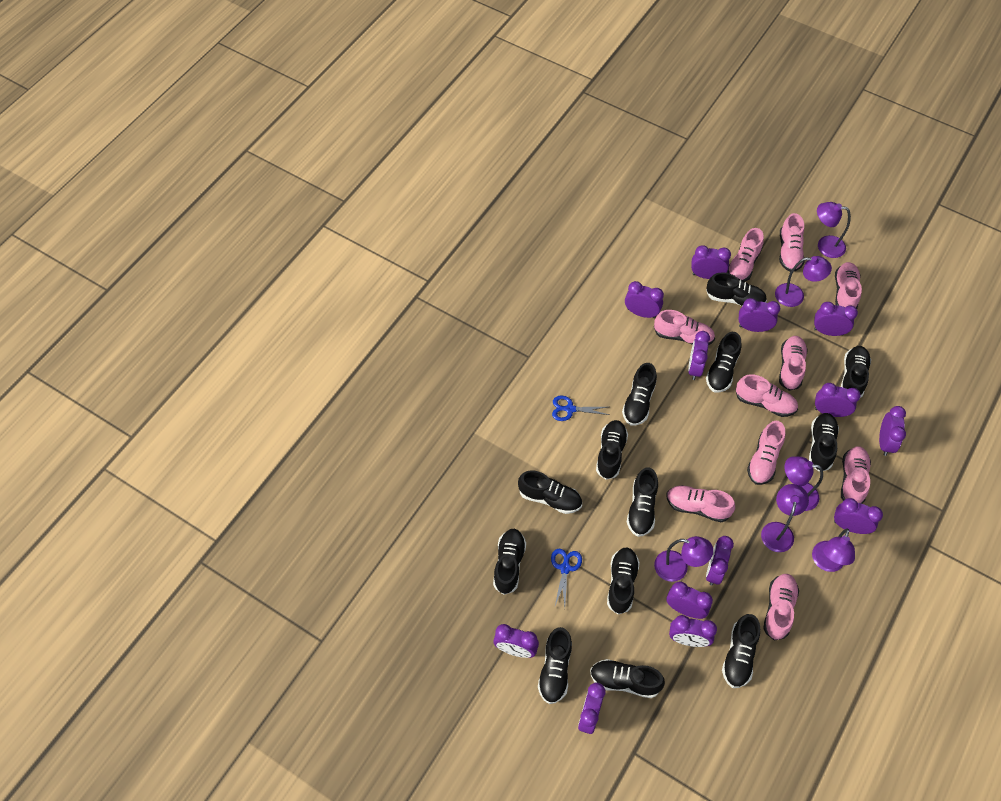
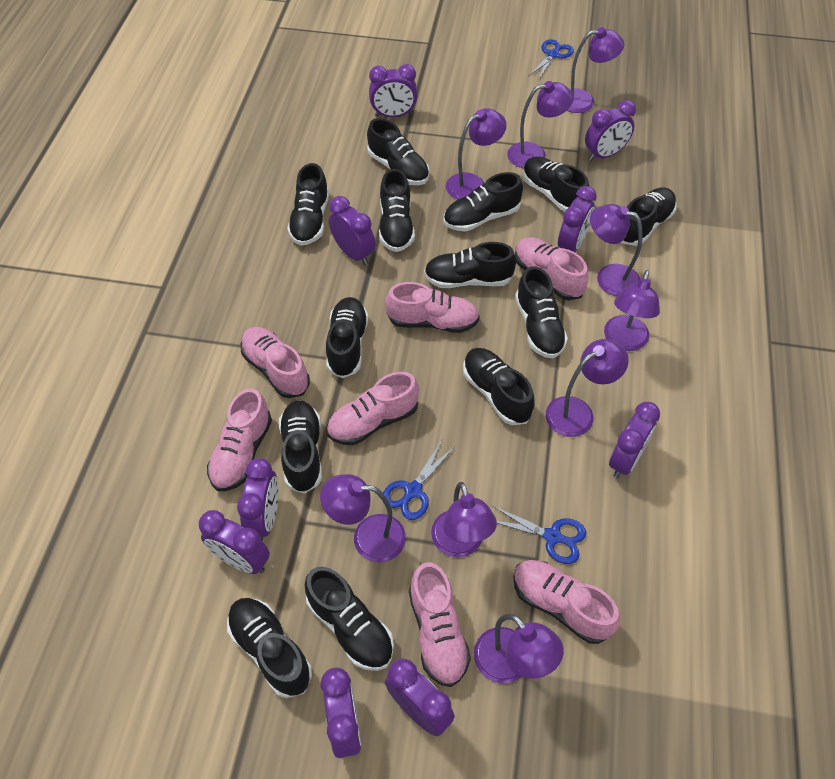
blue scissors: 2 -> 3
pink shoe: 10 -> 7
purple clock: 13 -> 9
purple lamp: 6 -> 9

